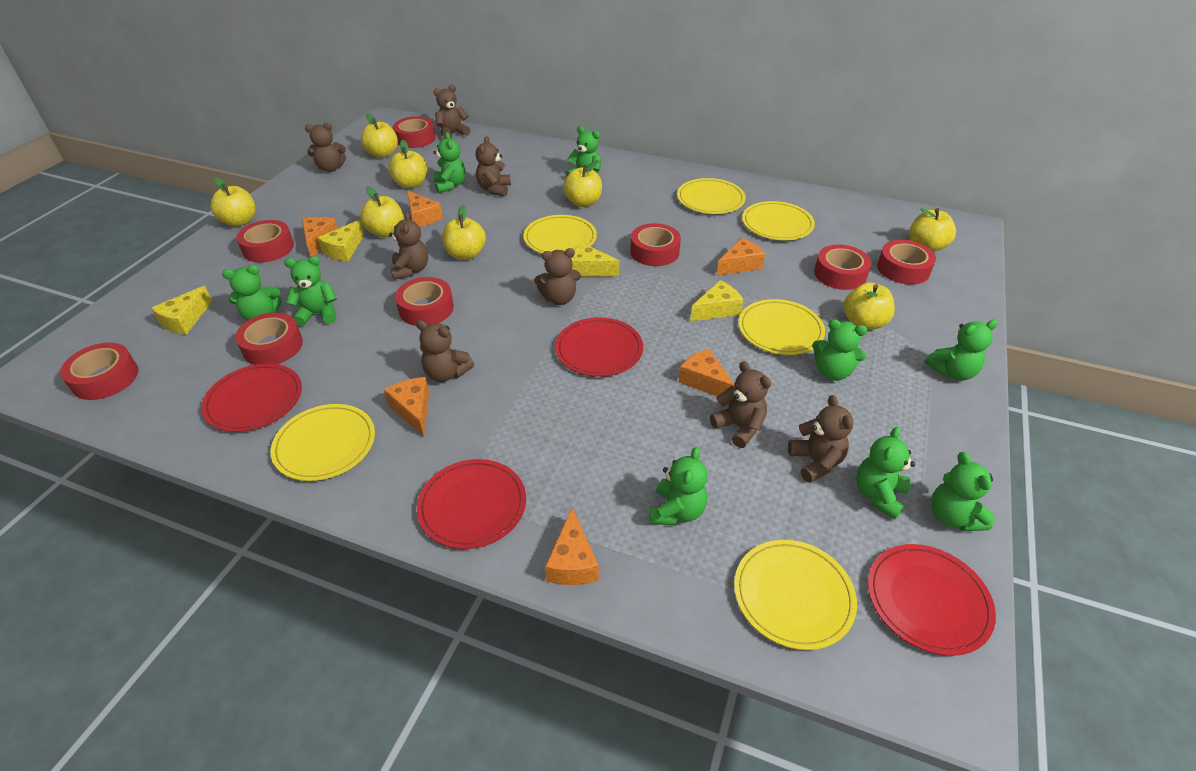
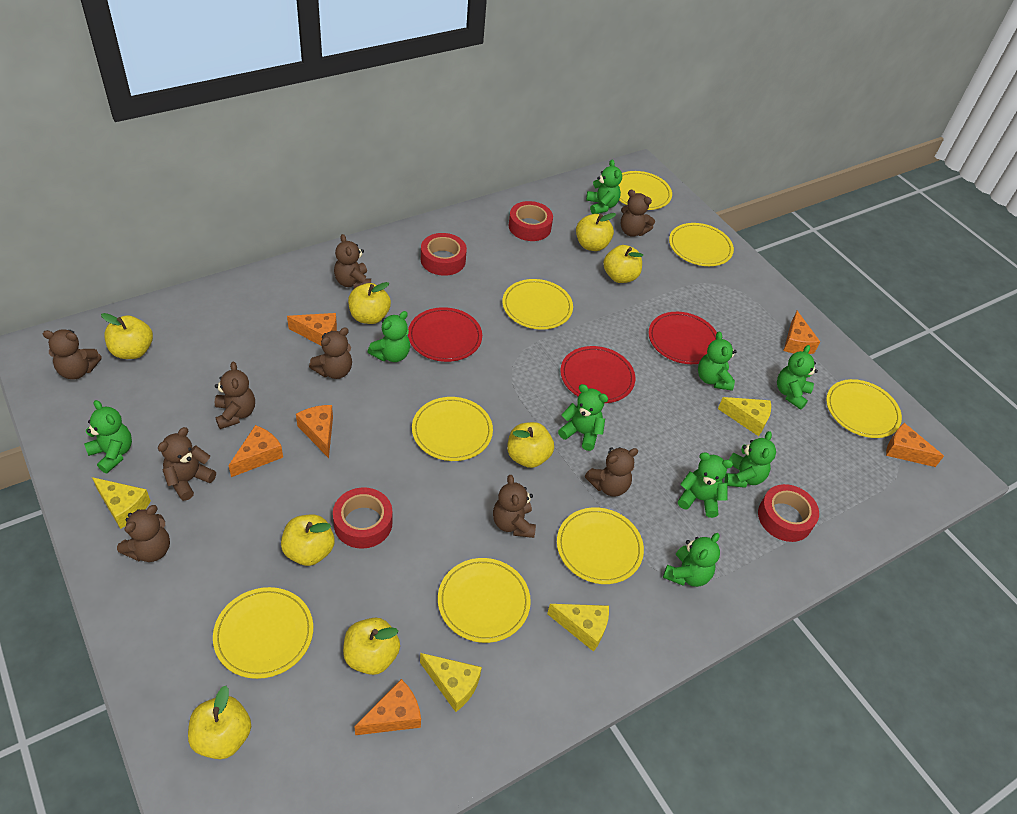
brown teddy bear: 8 -> 9
red plate: 4 -> 3
red tape: 8 -> 4
yellow plate: 6 -> 8

